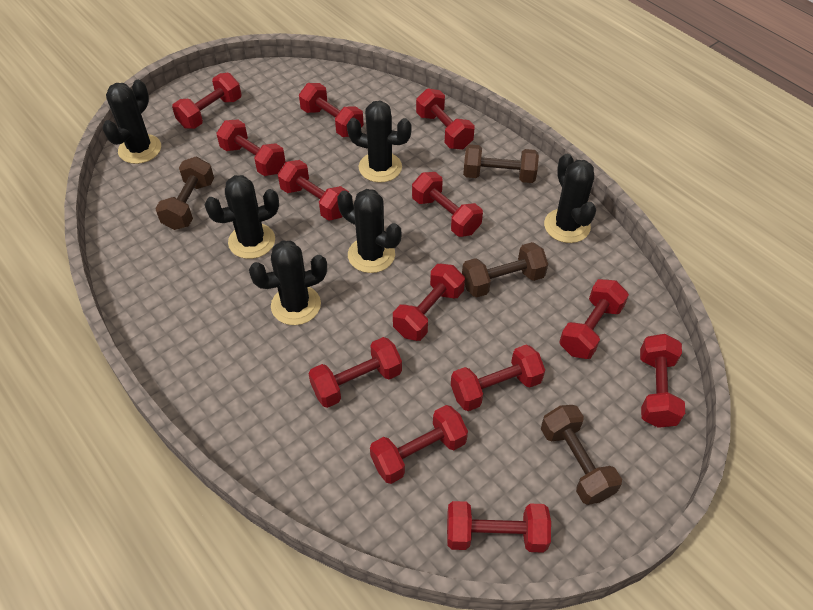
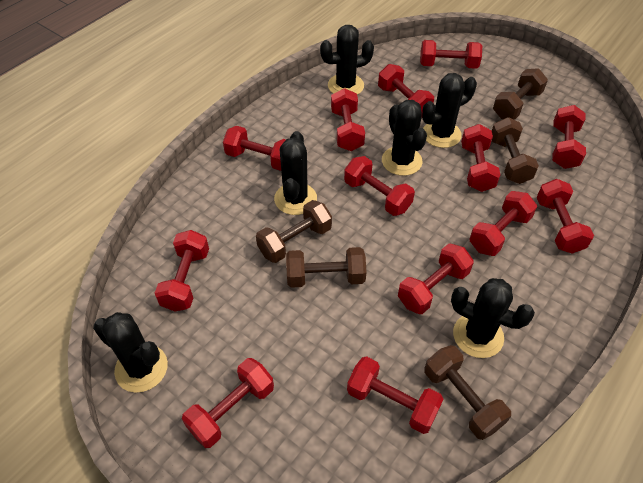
brown dumbbell: 4 -> 5

